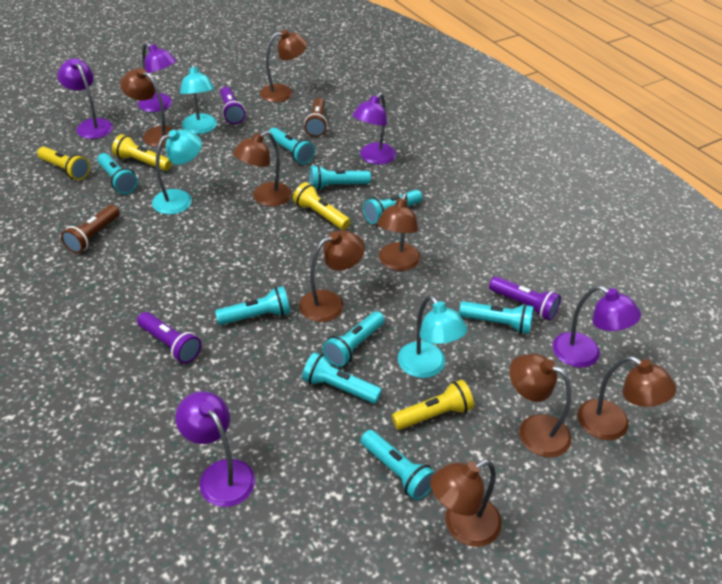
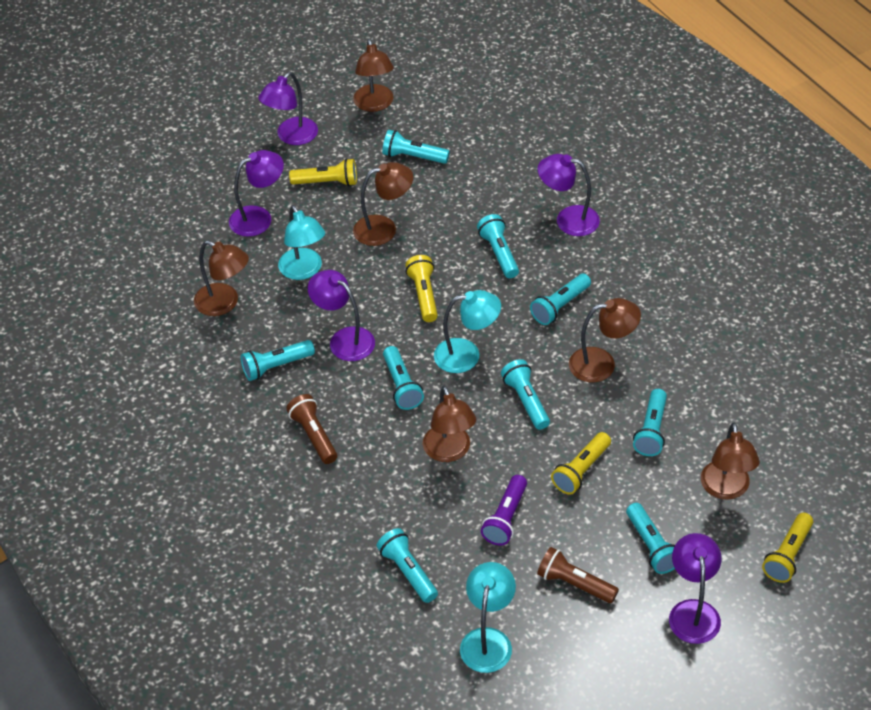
brown lamp: 8 -> 6
purple flashlight: 3 -> 1

